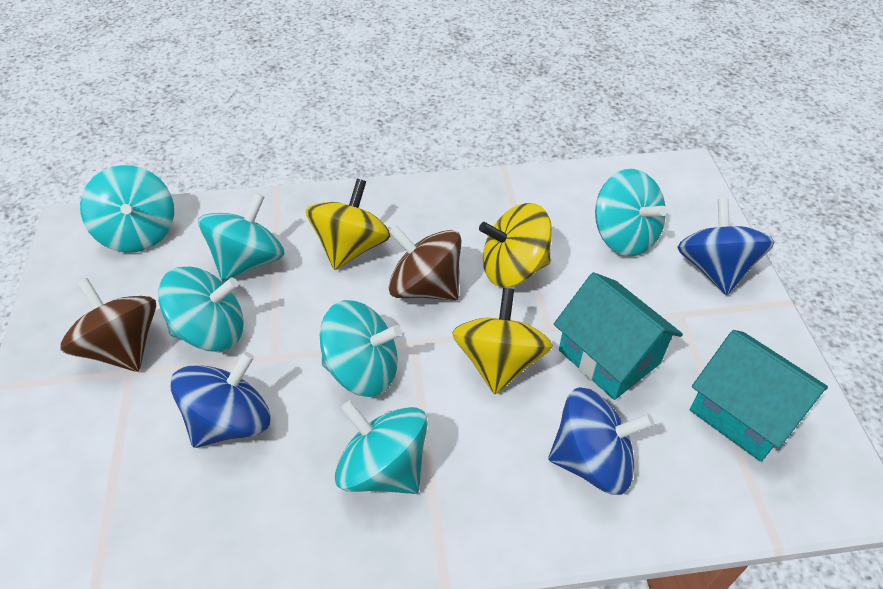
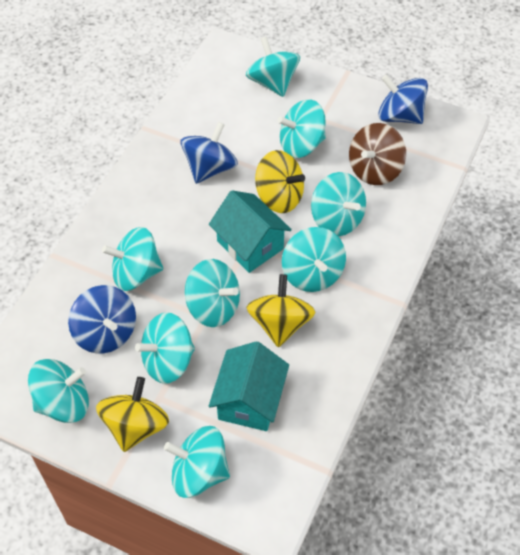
brown spinning top: 2 -> 1
turquoise spinning top: 6 -> 9

